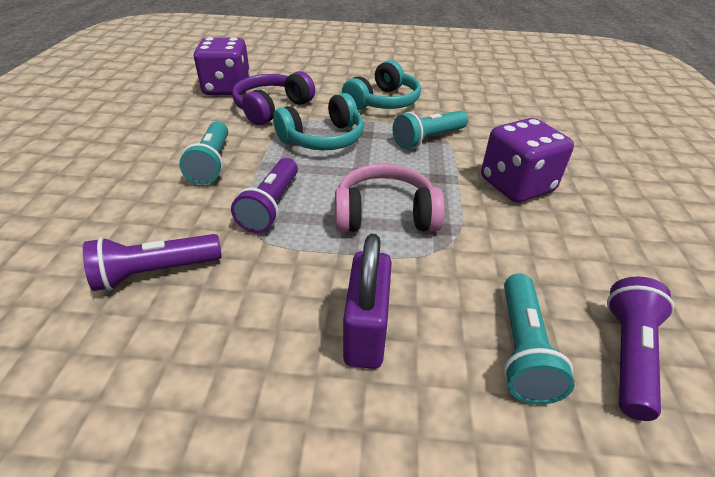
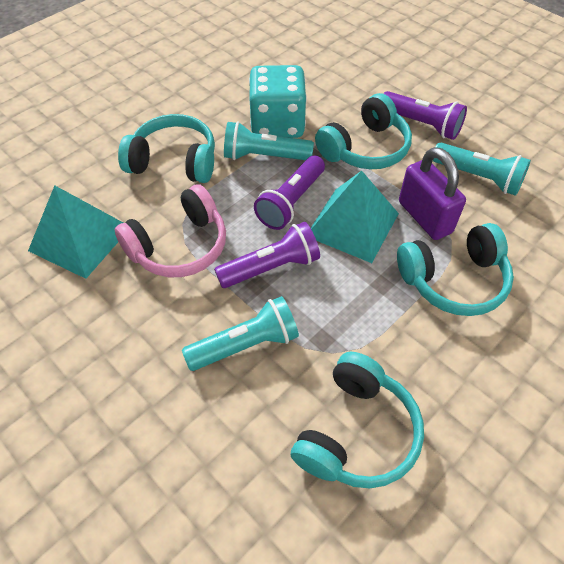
purple dice: 2 -> 0
purple headphones: 1 -> 0
turquoise dice: 0 -> 1
turquoise headphones: 2 -> 4
turquoise pyramid: 0 -> 2

